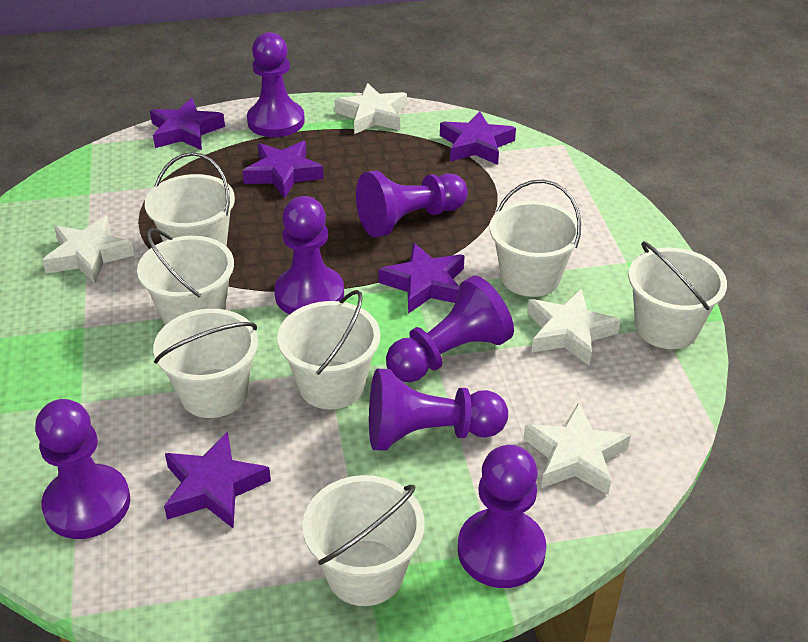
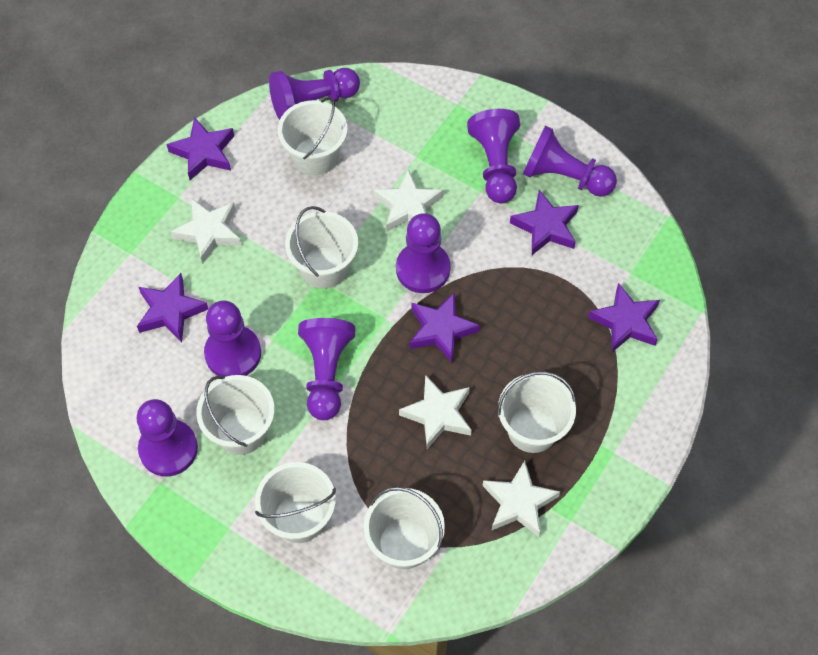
white bucket: 7 -> 6

